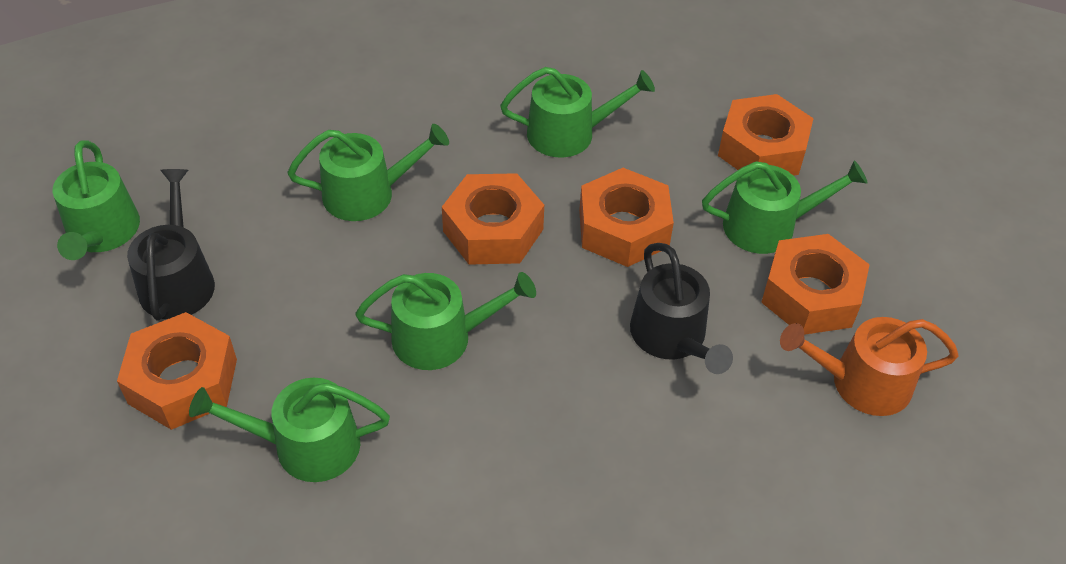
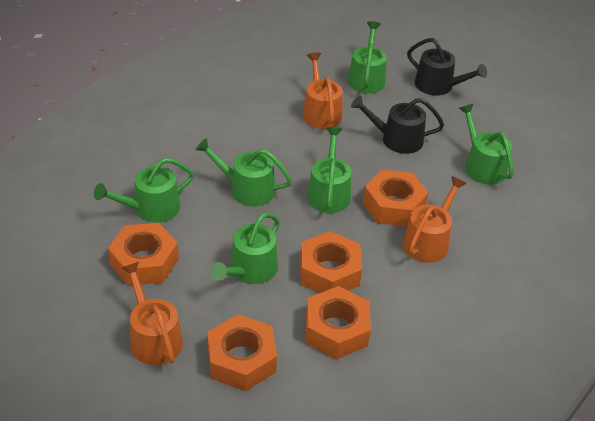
orange watering can: 1 -> 3

